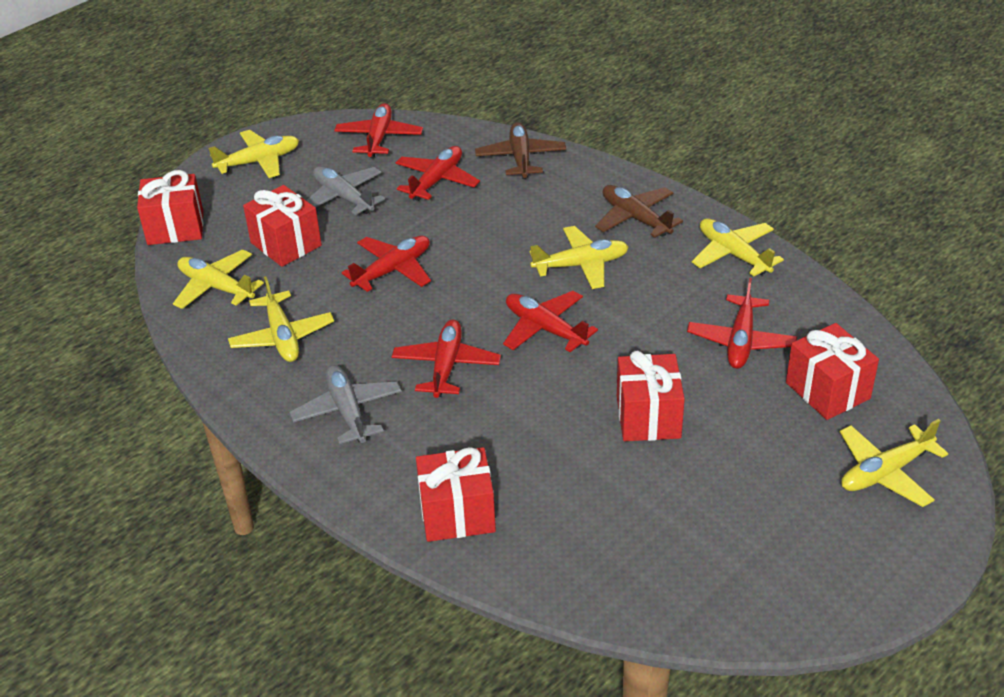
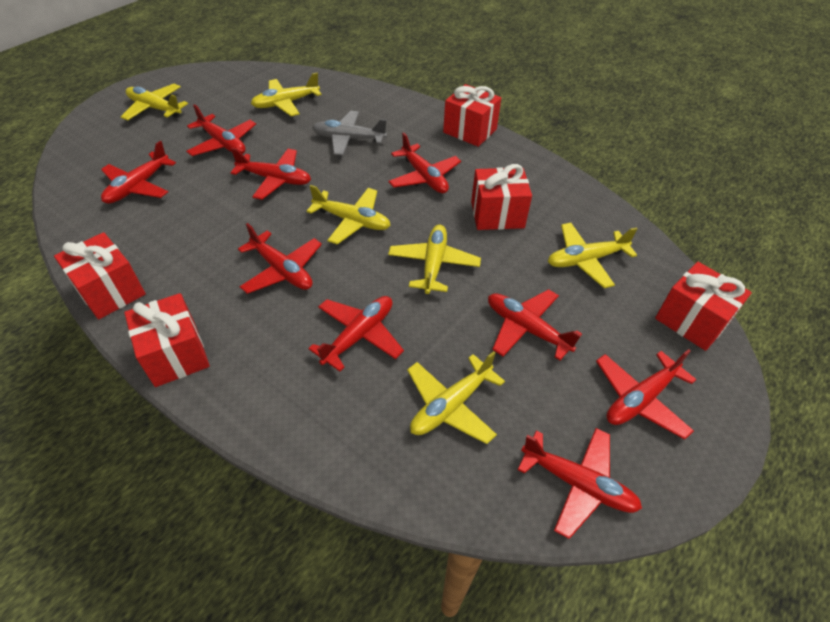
brown plane: 2 -> 0
grey plane: 2 -> 1
red plane: 6 -> 9

